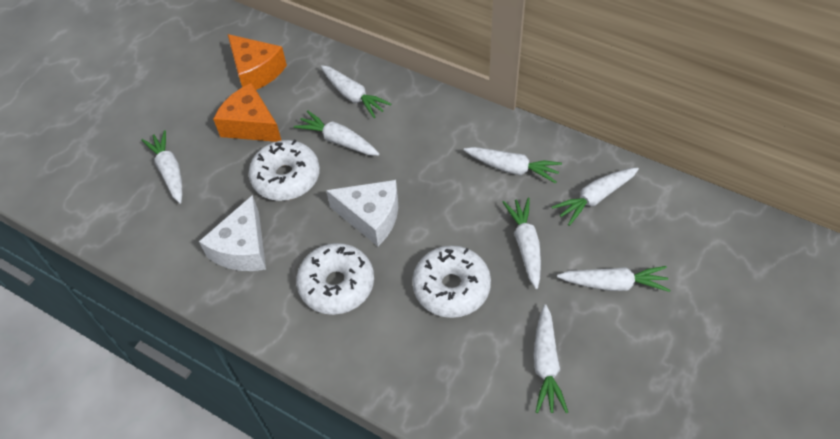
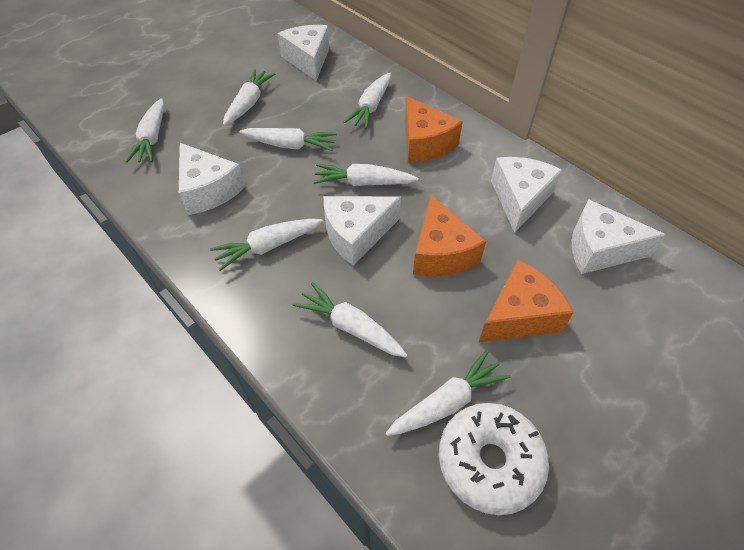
orange cheese: 2 -> 3
white cheese: 2 -> 5
white donut: 3 -> 1

